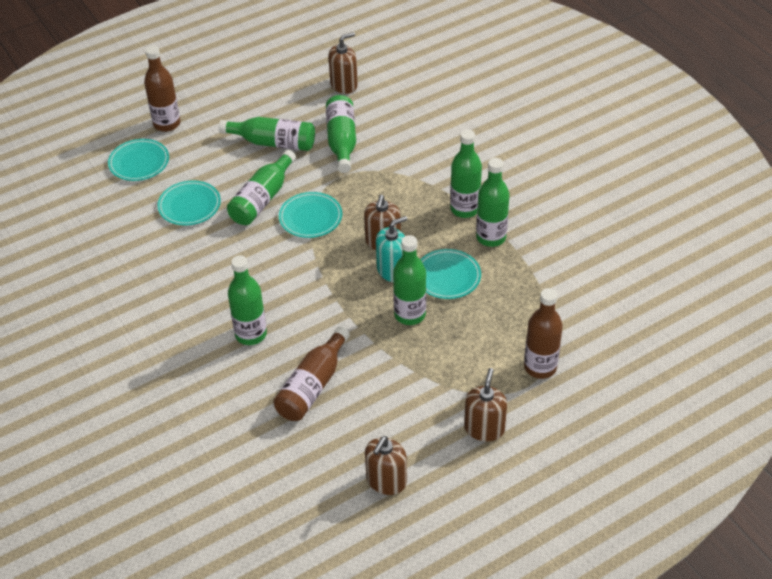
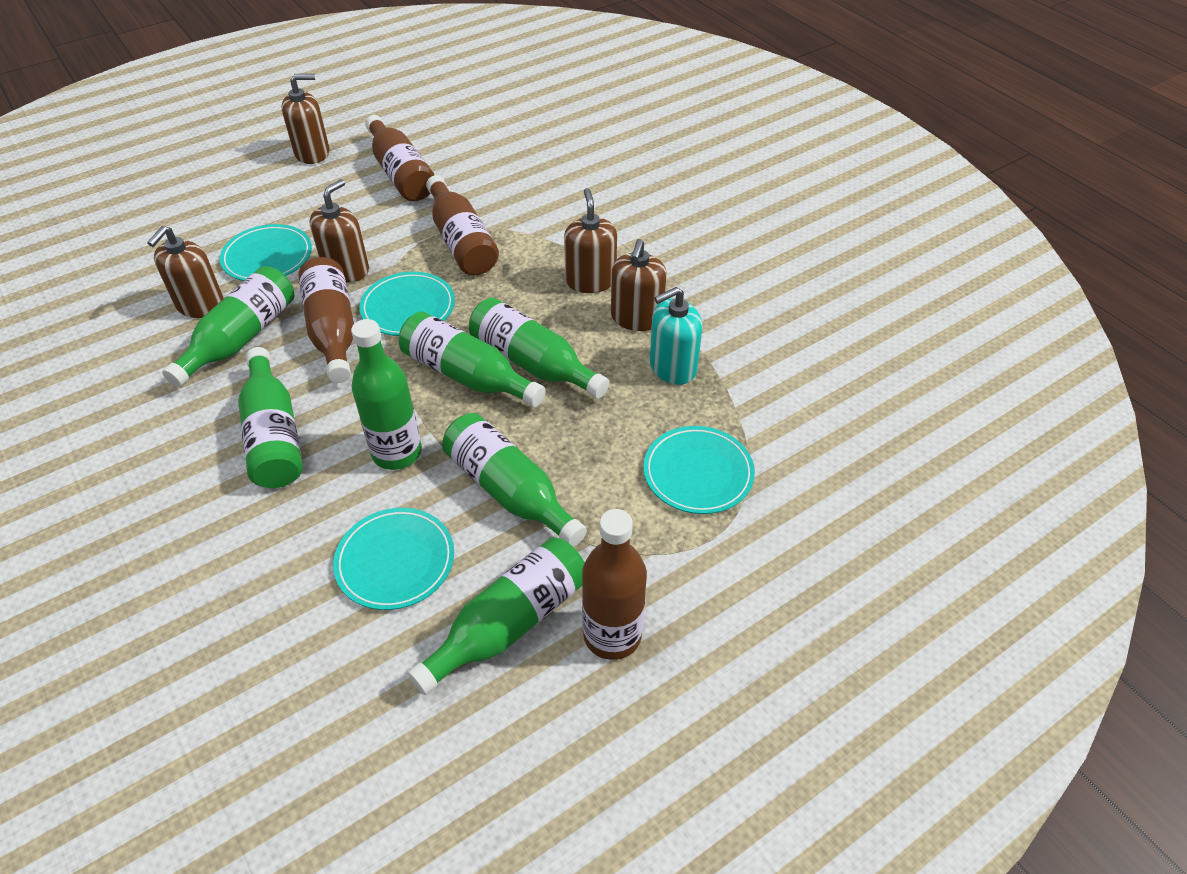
brown bottle: 3 -> 4
brown soap dispenser: 4 -> 5

